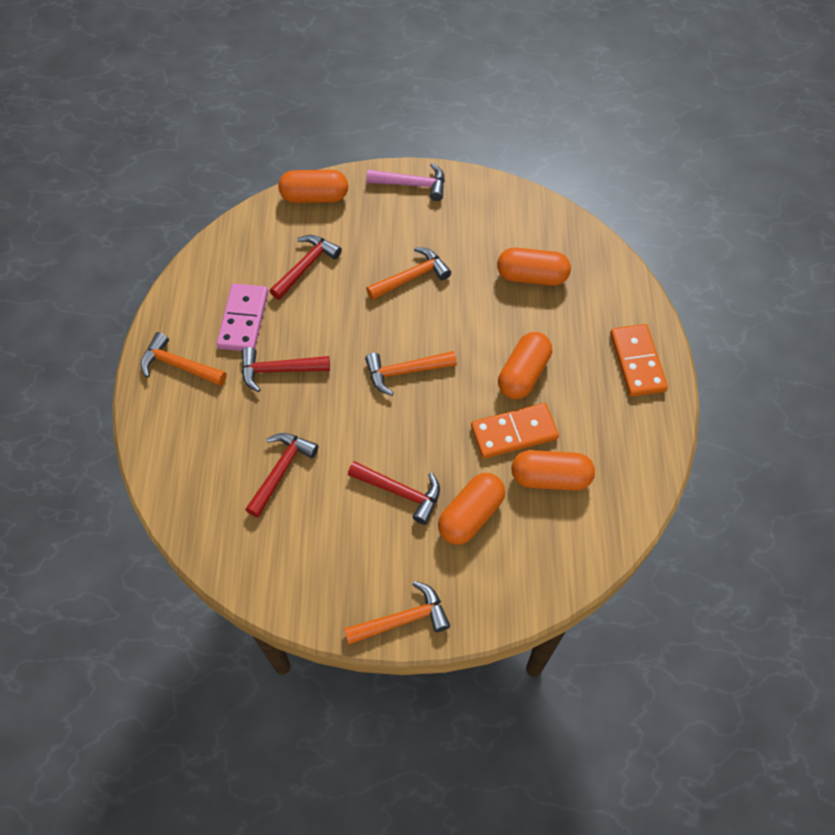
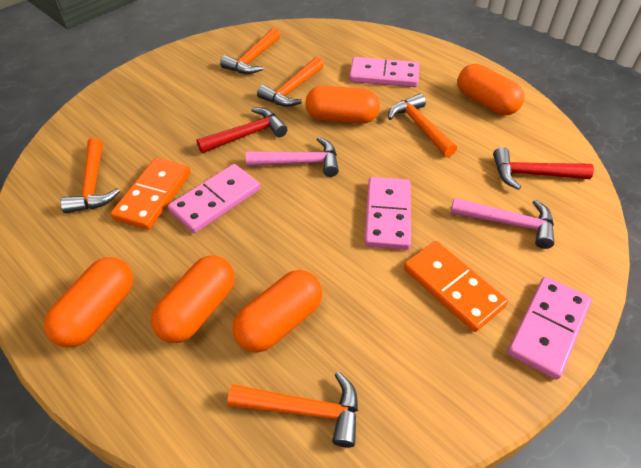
orange hammer: 4 -> 5
pink domino: 1 -> 4
pink hammer: 1 -> 2
red hammer: 4 -> 2

